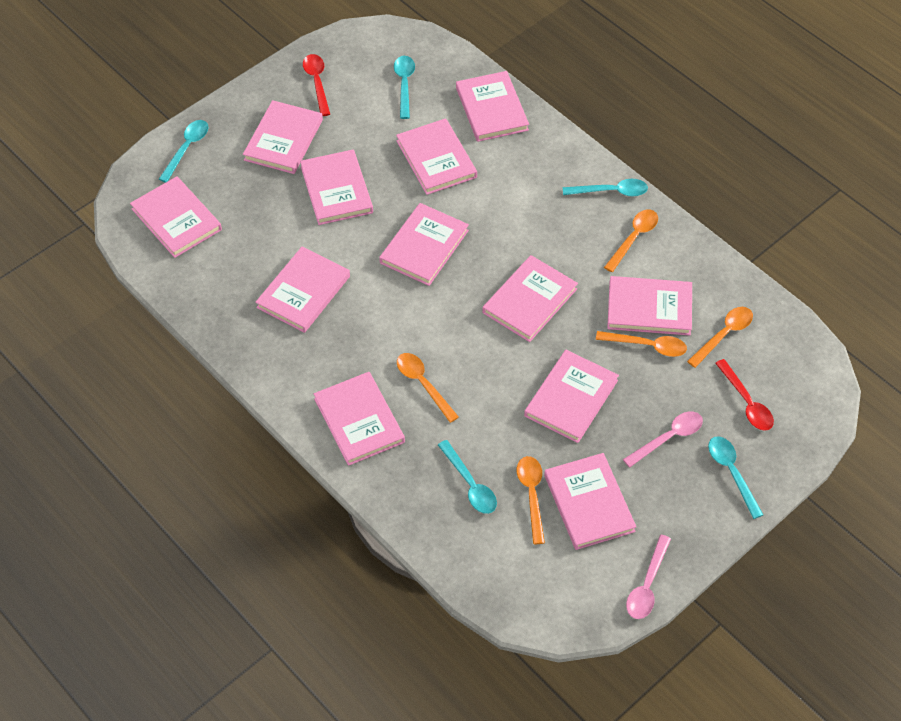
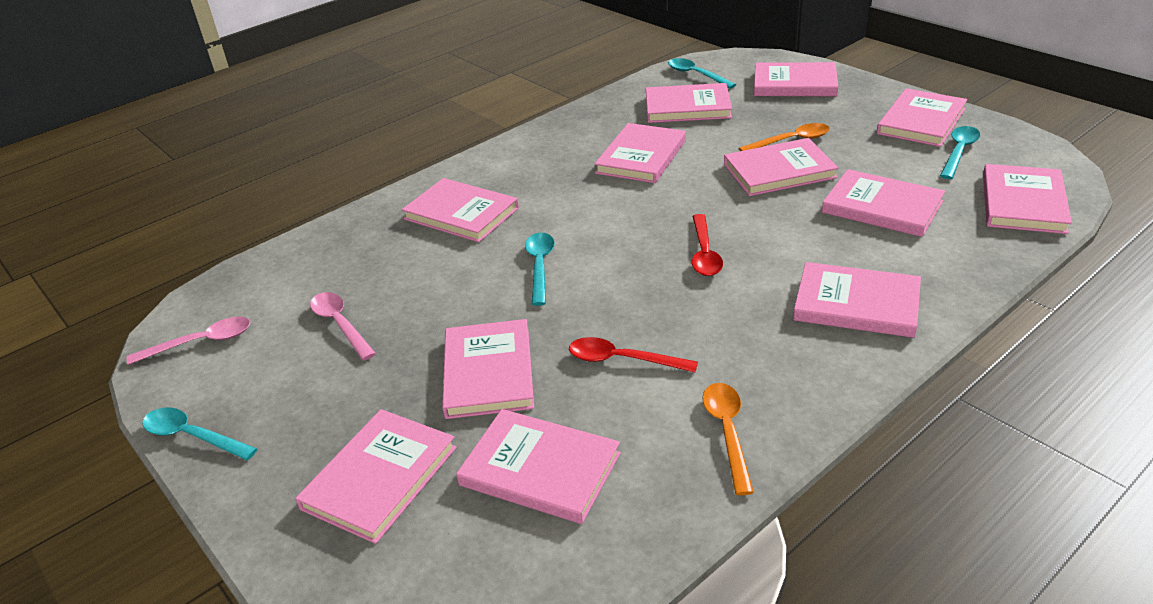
orange spoon: 5 -> 2
turquoise spoon: 5 -> 4

